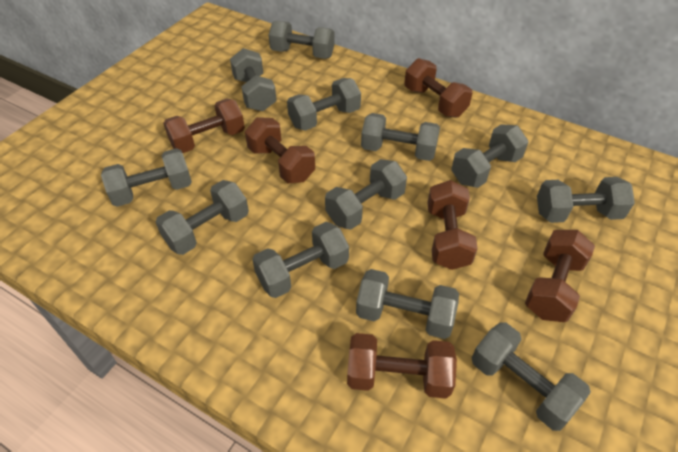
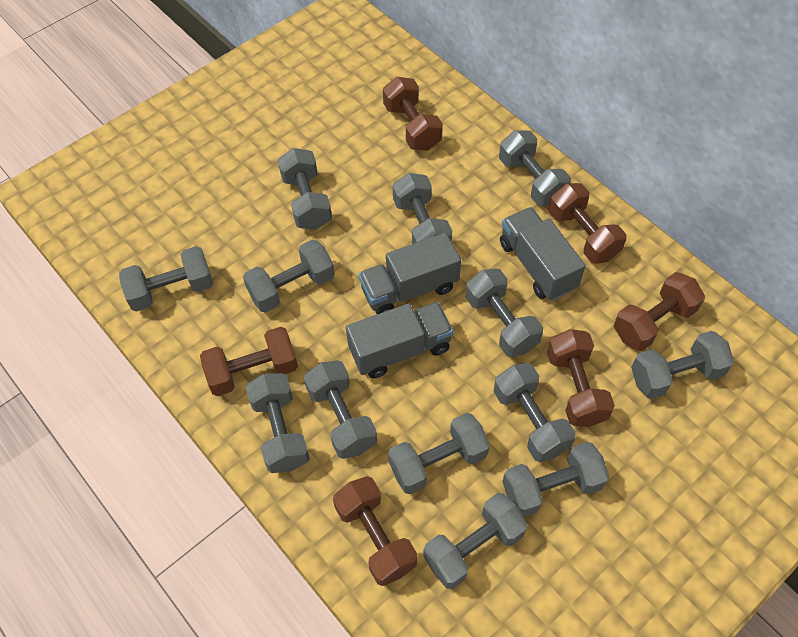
grey dumbbell: 12 -> 13
grey truck: 0 -> 3

